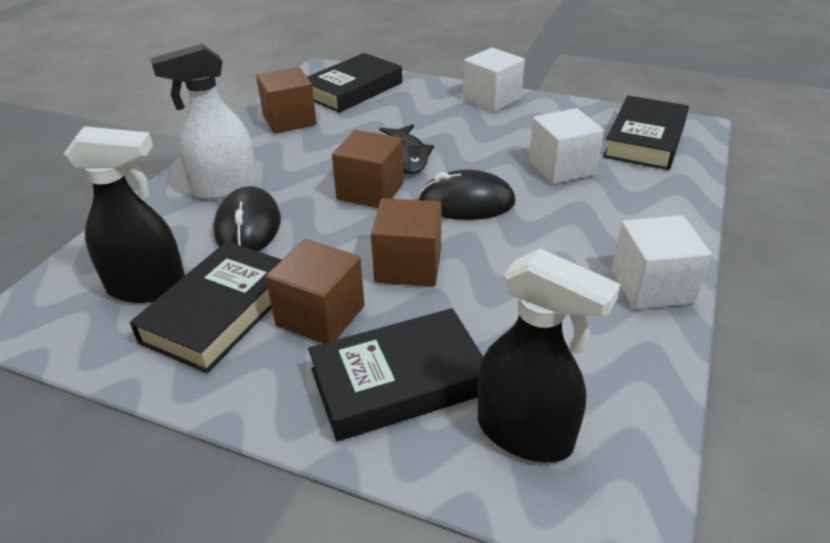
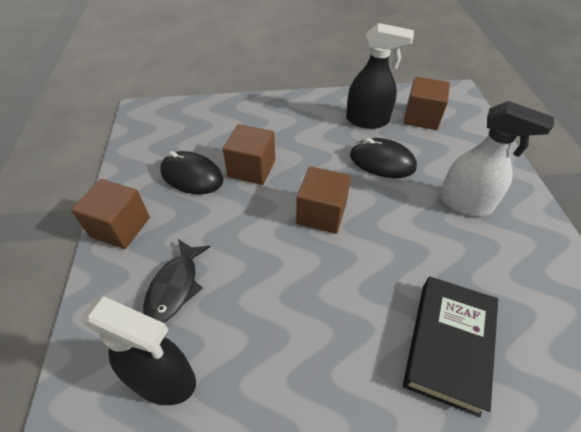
black book: 4 -> 1
white cube: 3 -> 0

